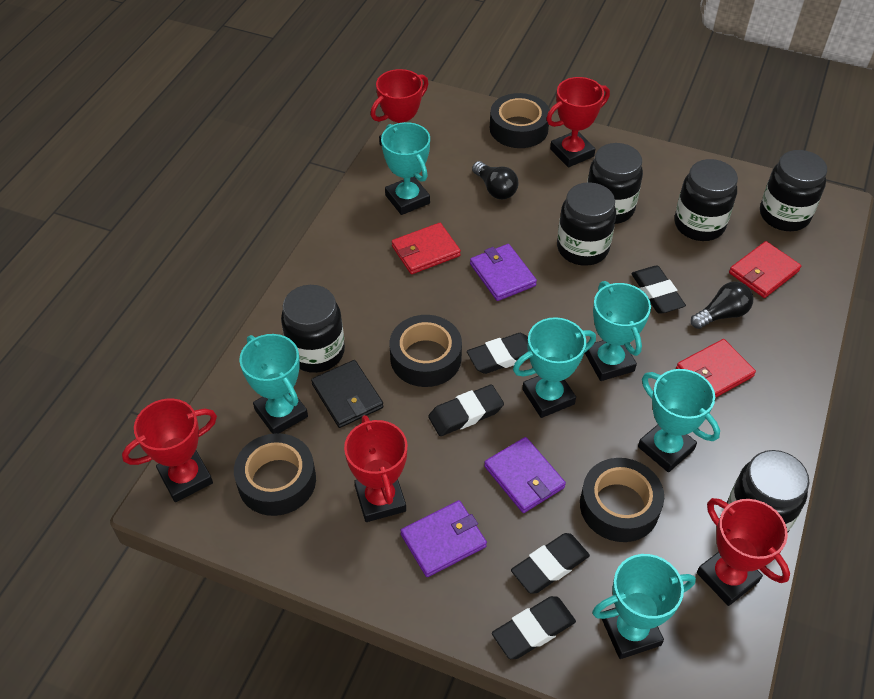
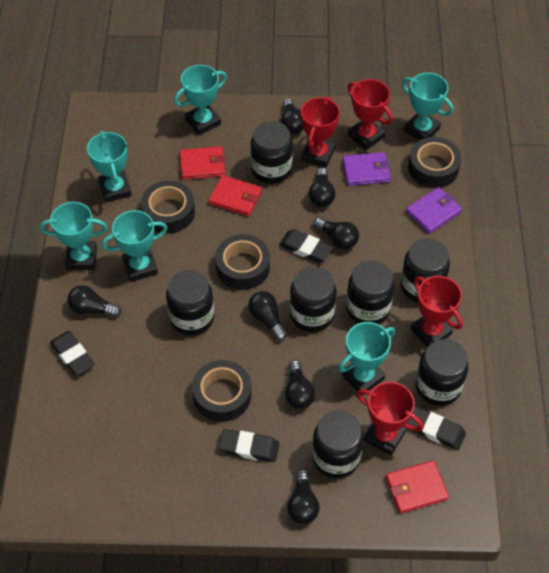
black eraser: 5 -> 4
black jar: 6 -> 7
black light bulb: 2 -> 7
black wallet: 1 -> 0
purple wallet: 3 -> 2
red trophy: 5 -> 4

